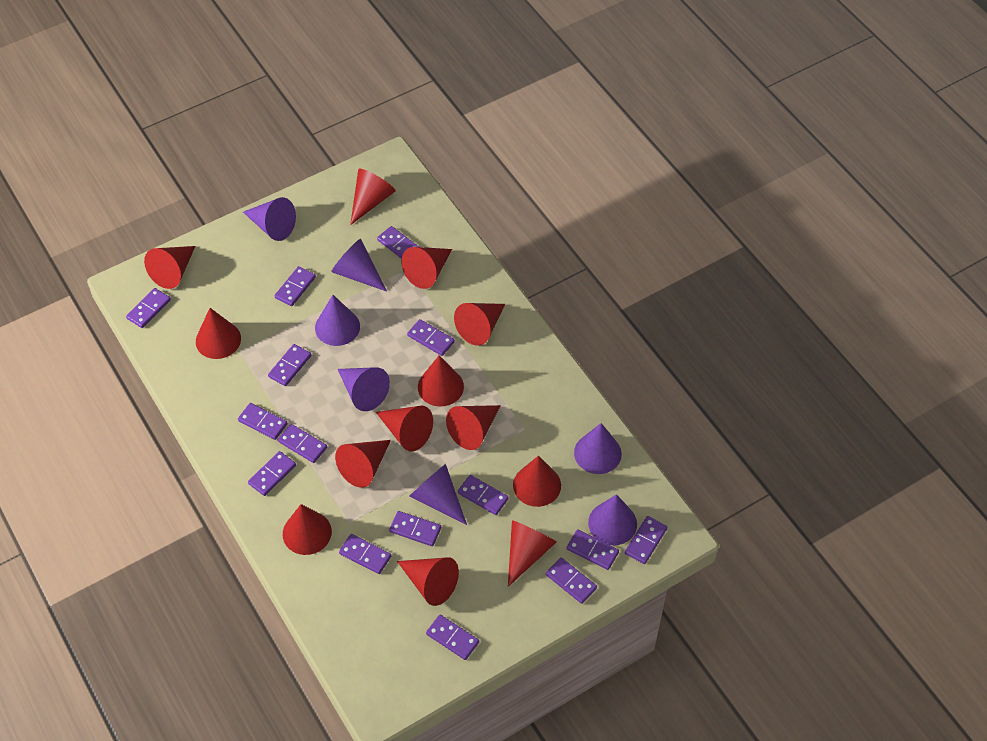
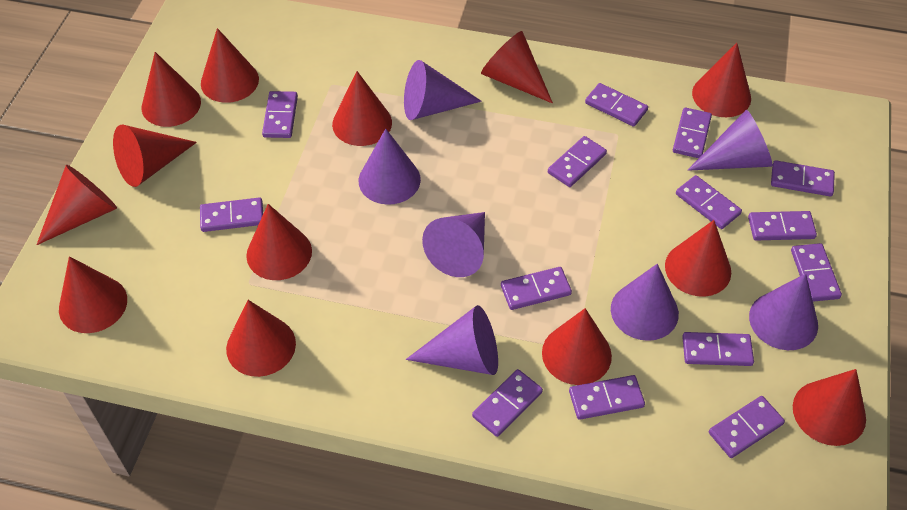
purple domino: 15 -> 14

